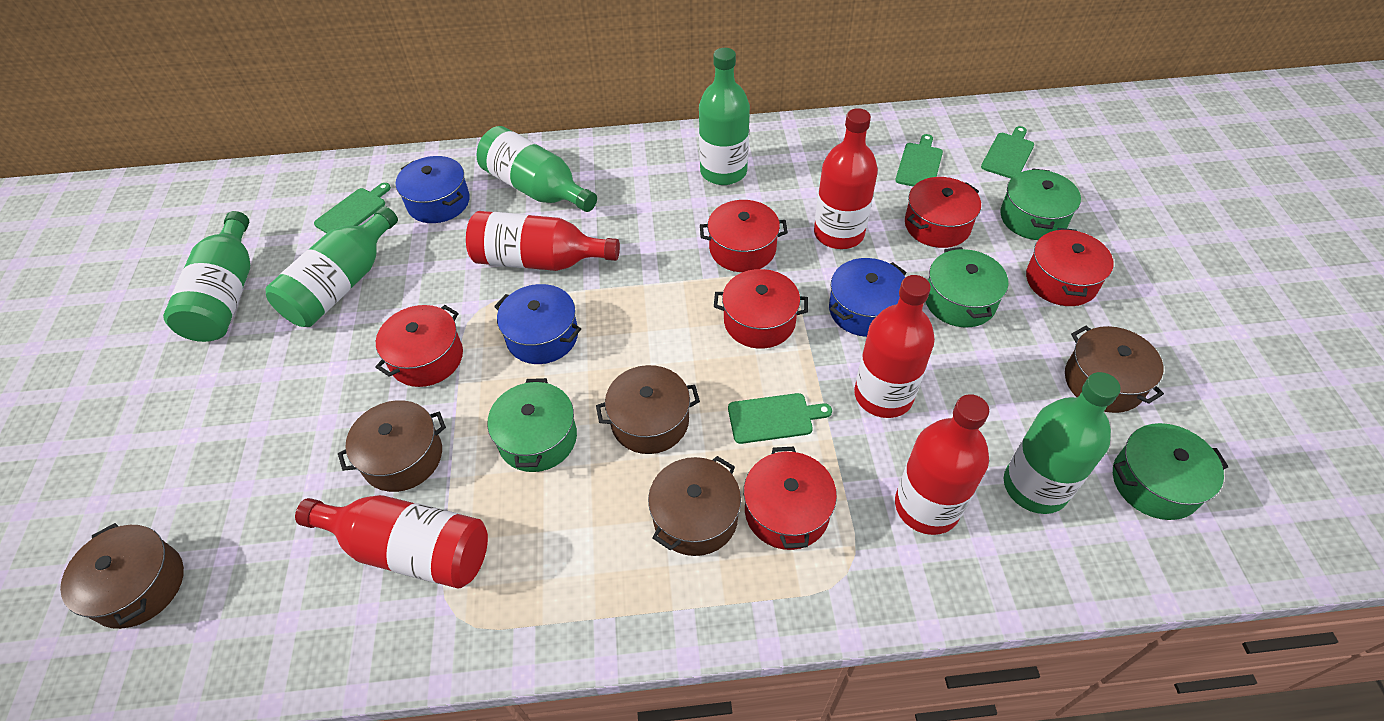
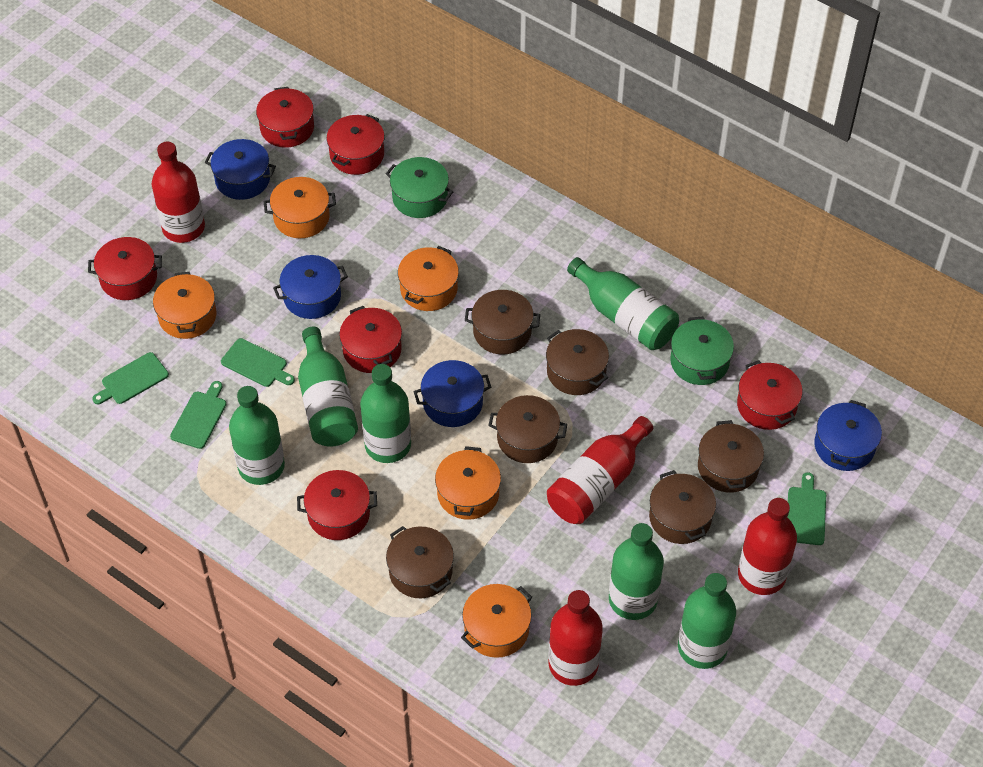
blue pot: 3 -> 4
brown pot: 5 -> 6
green bottle: 5 -> 6
green pot: 4 -> 2
orange pot: 0 -> 5
red bottle: 5 -> 4

